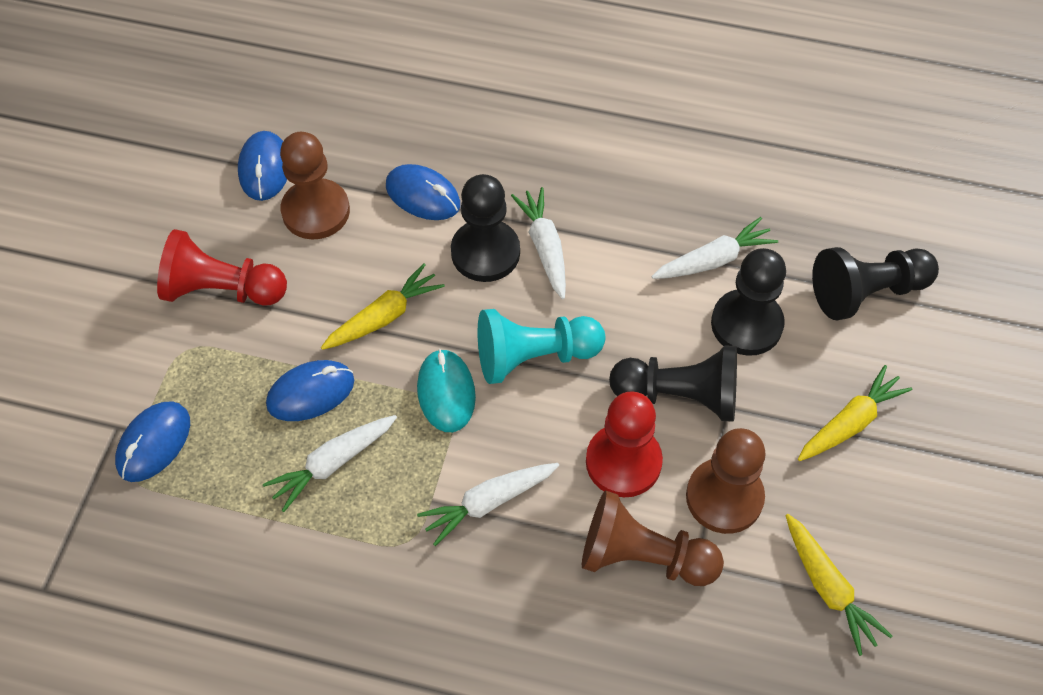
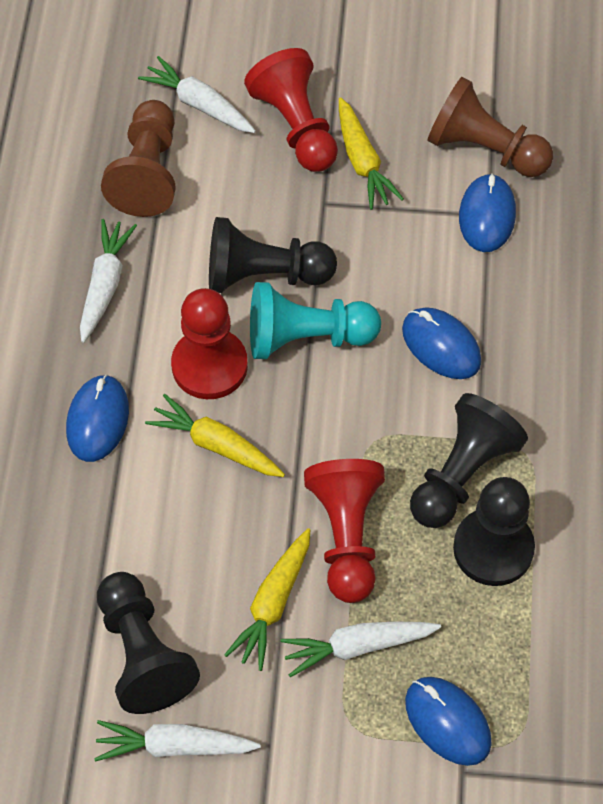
brown pawn: 3 -> 2
red pawn: 2 -> 3
turquoise mouse: 1 -> 0

